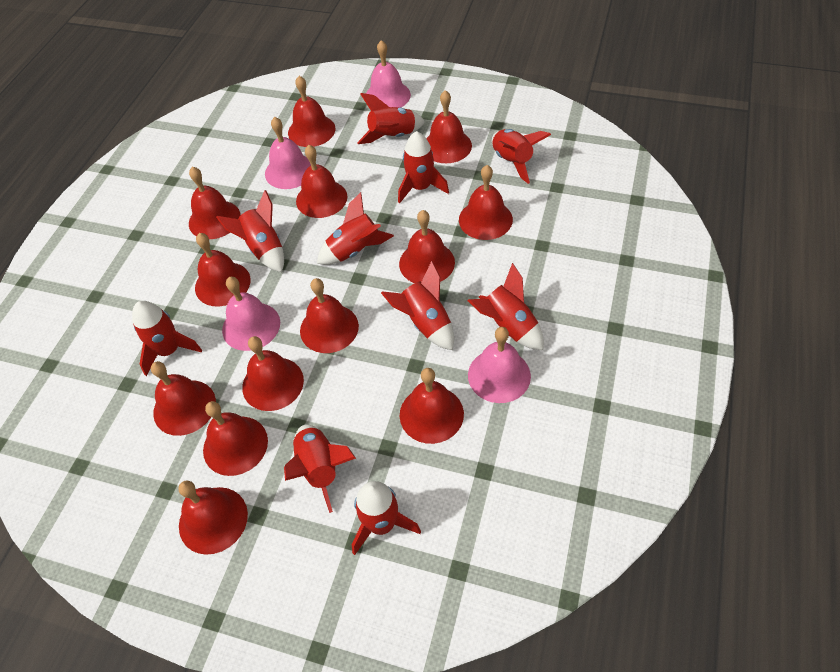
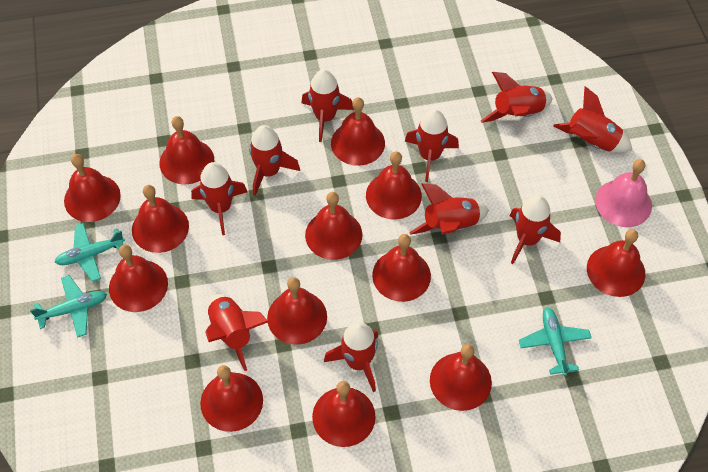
pink bell: 4 -> 1
turquoise plane: 0 -> 3

